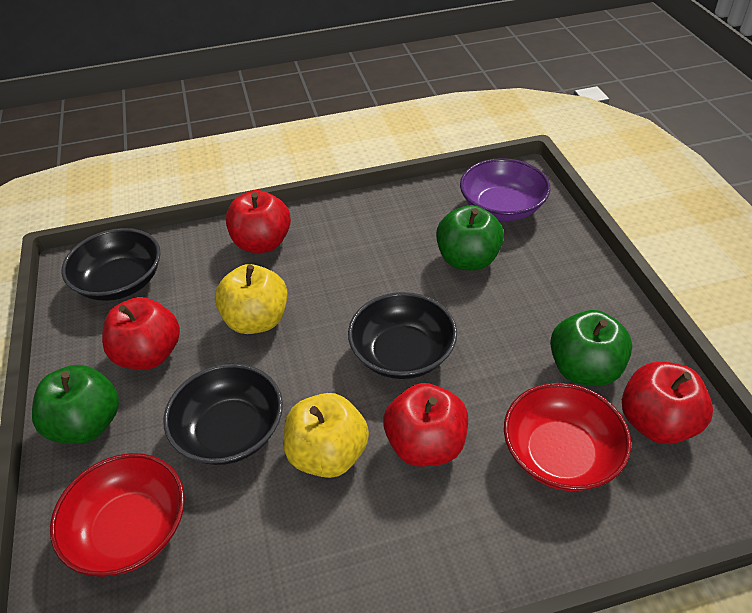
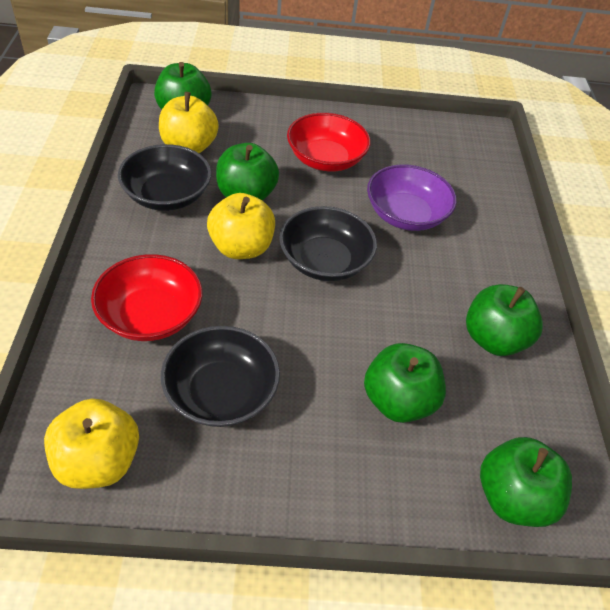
green apple: 3 -> 5
red apple: 4 -> 0
yellow apple: 2 -> 3

